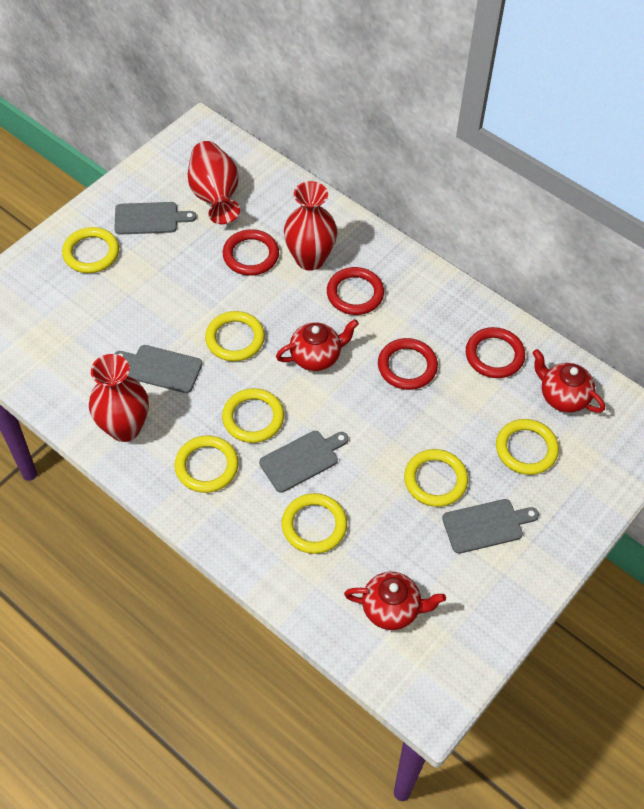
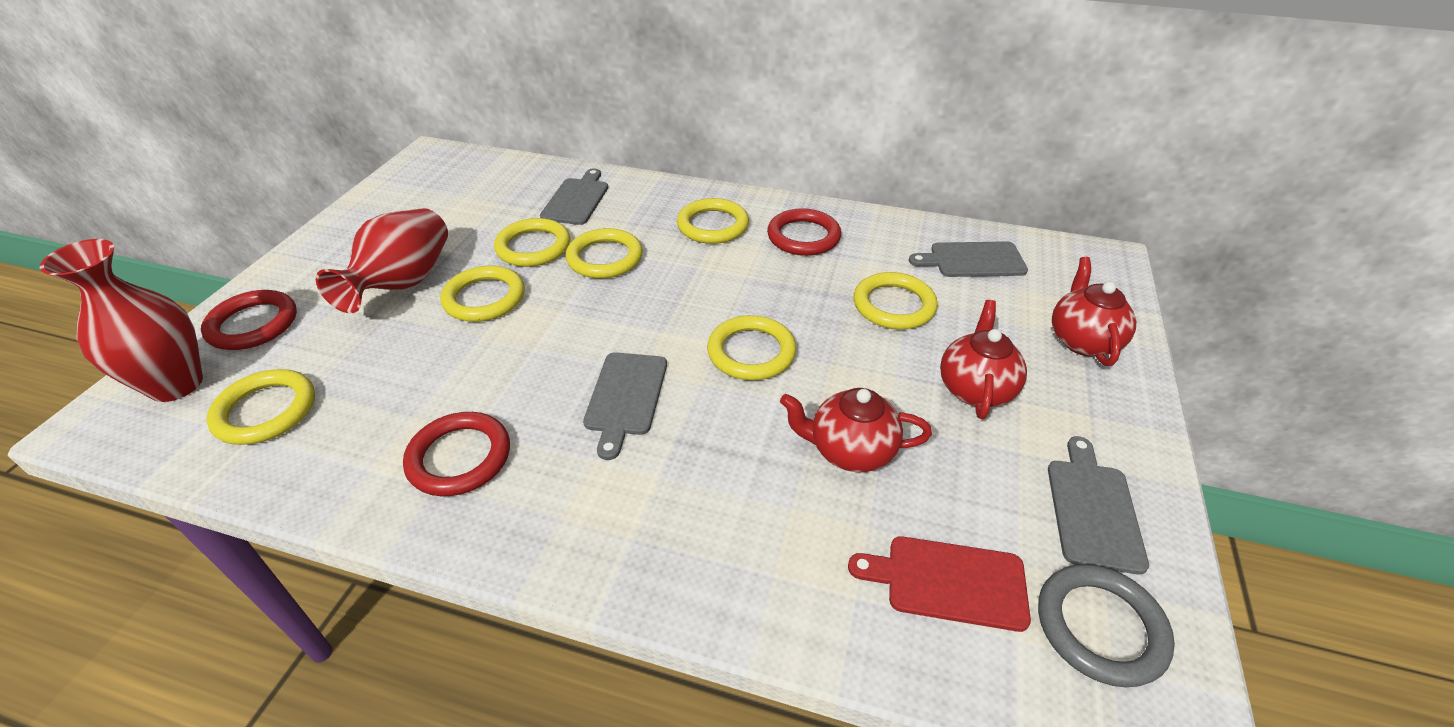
grey ring: 0 -> 1
red cutting board: 0 -> 1
red ring: 4 -> 3
red vase: 3 -> 2

